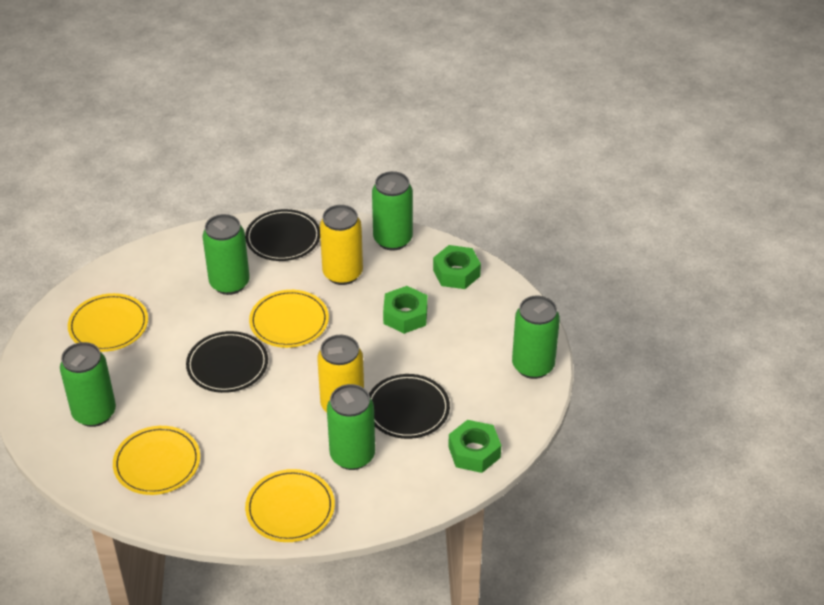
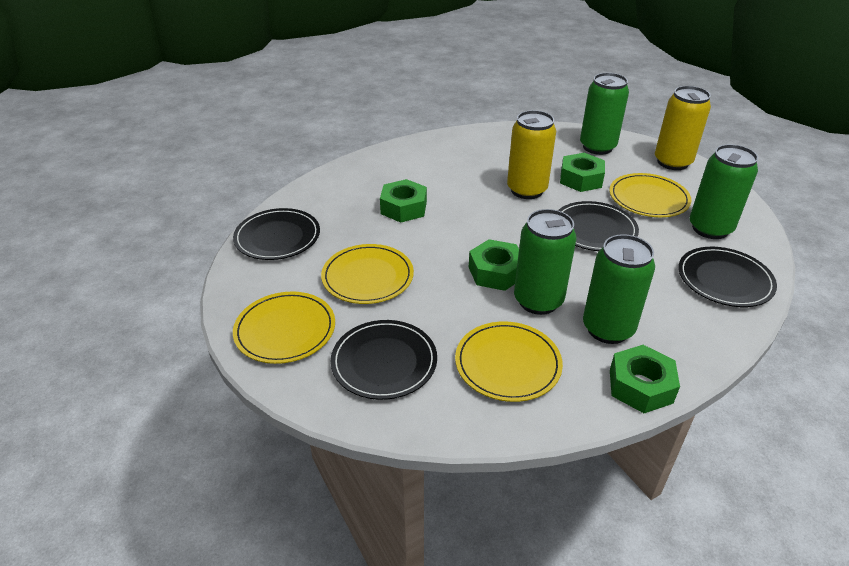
black plate: 3 -> 4
green can: 5 -> 4
green nut: 3 -> 4

